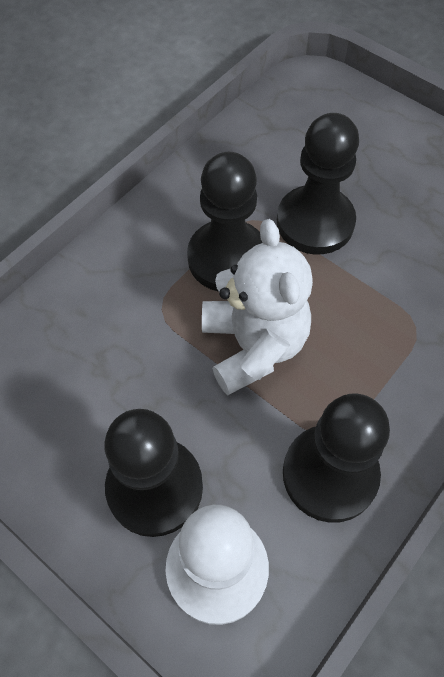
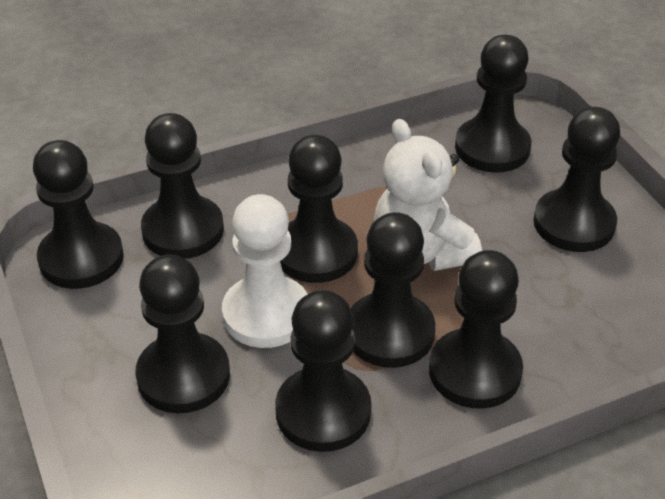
black pawn: 4 -> 9

